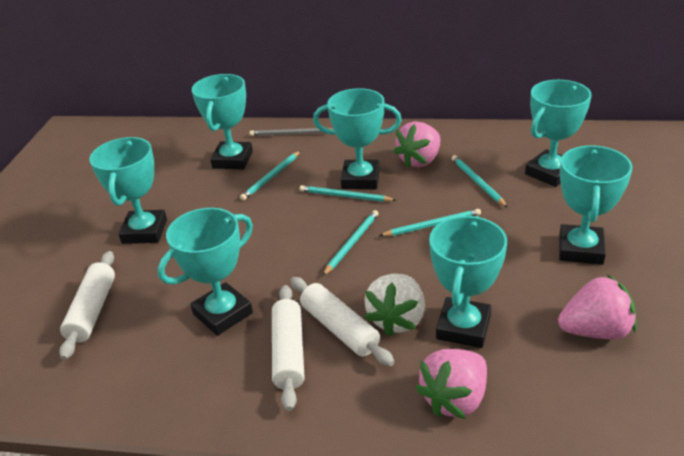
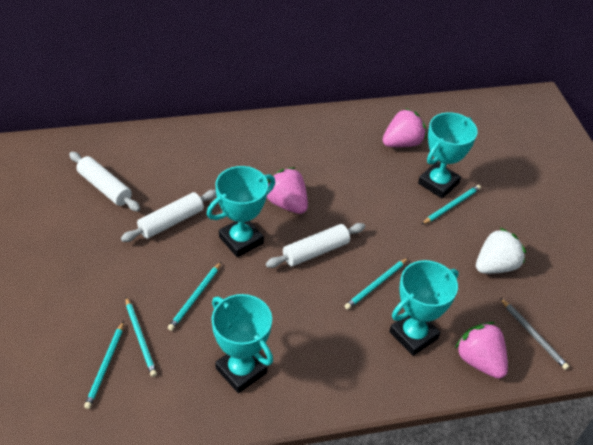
turquoise trophy: 7 -> 4

